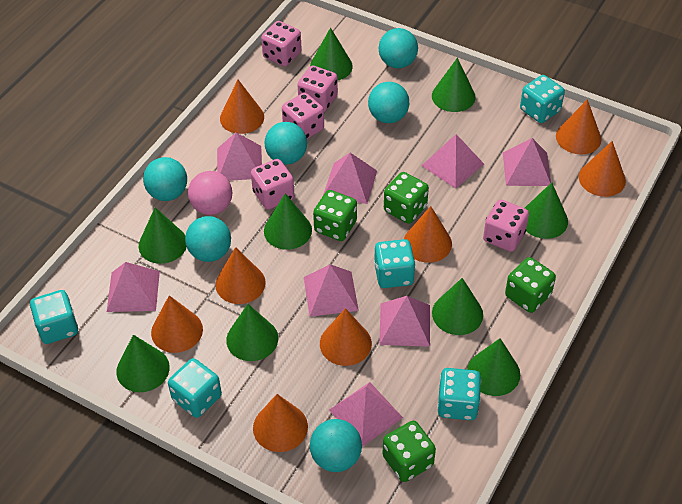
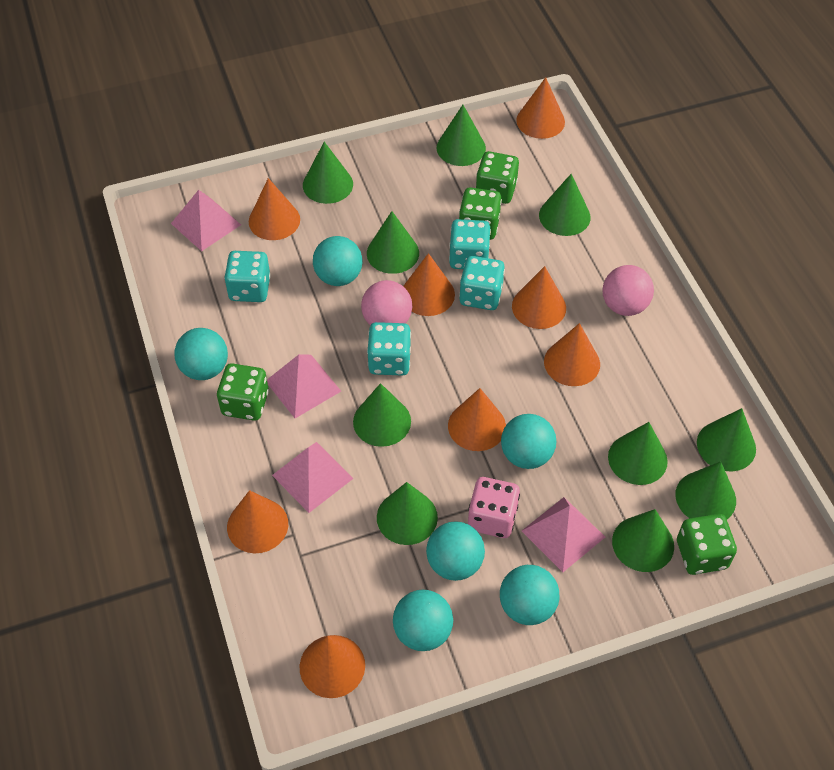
green cone: 9 -> 10
pink ball: 1 -> 2
pink dice: 5 -> 1
pink pyramid: 8 -> 4
turquoise dice: 5 -> 4

